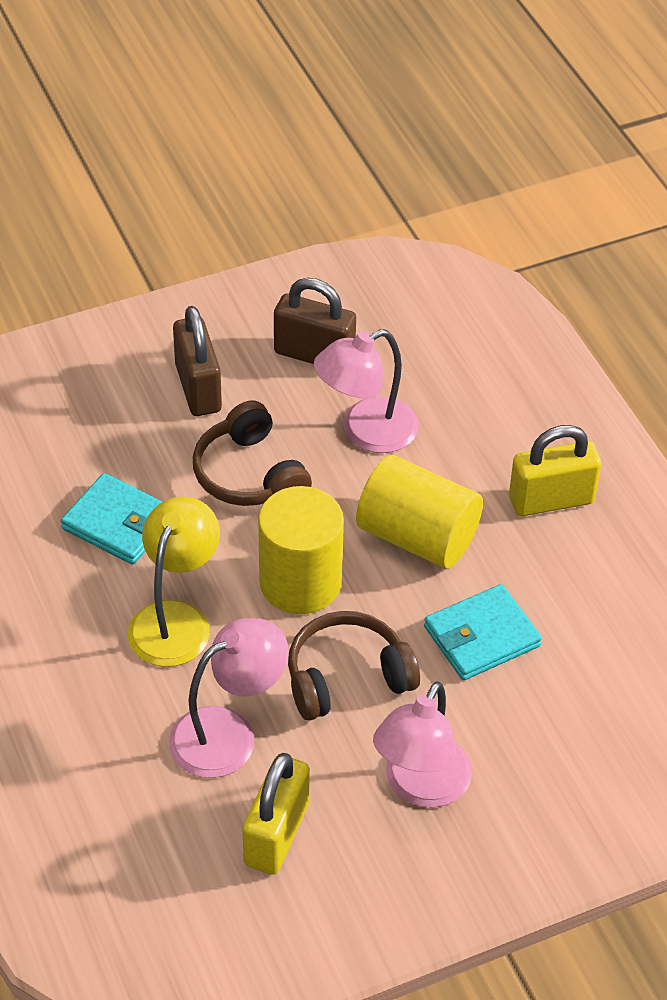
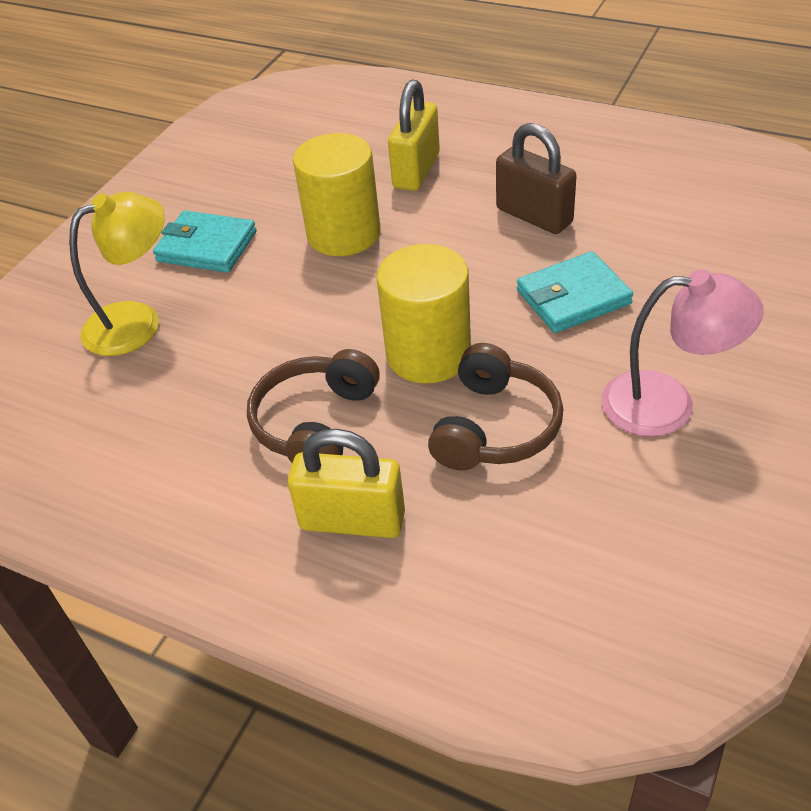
brown padlock: 2 -> 1
pink lamp: 3 -> 1

